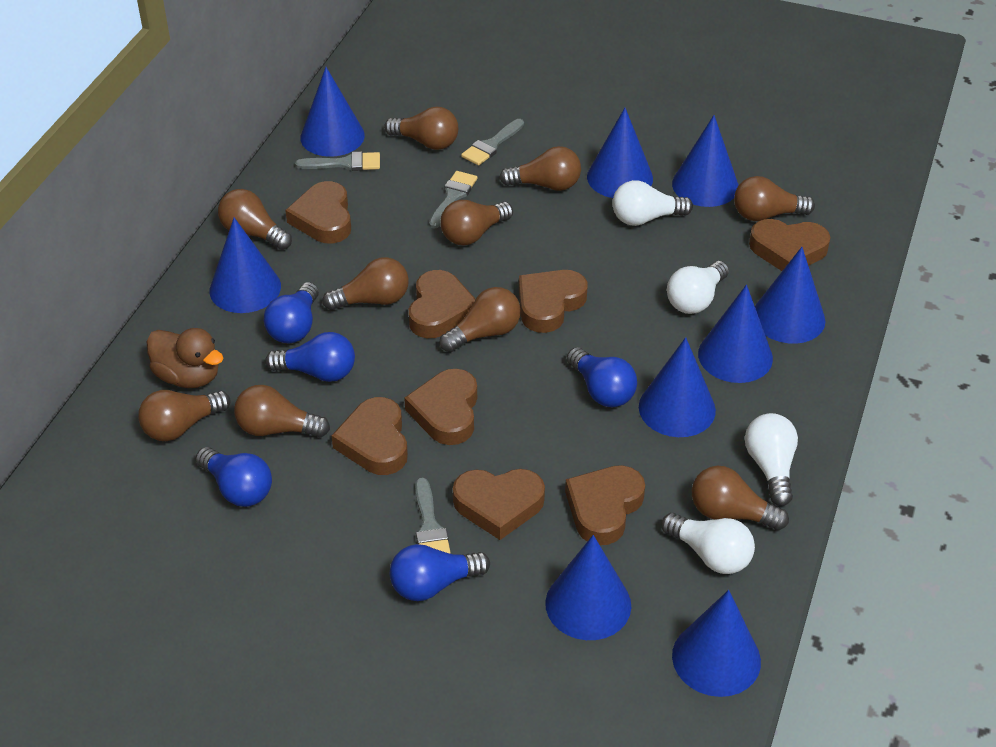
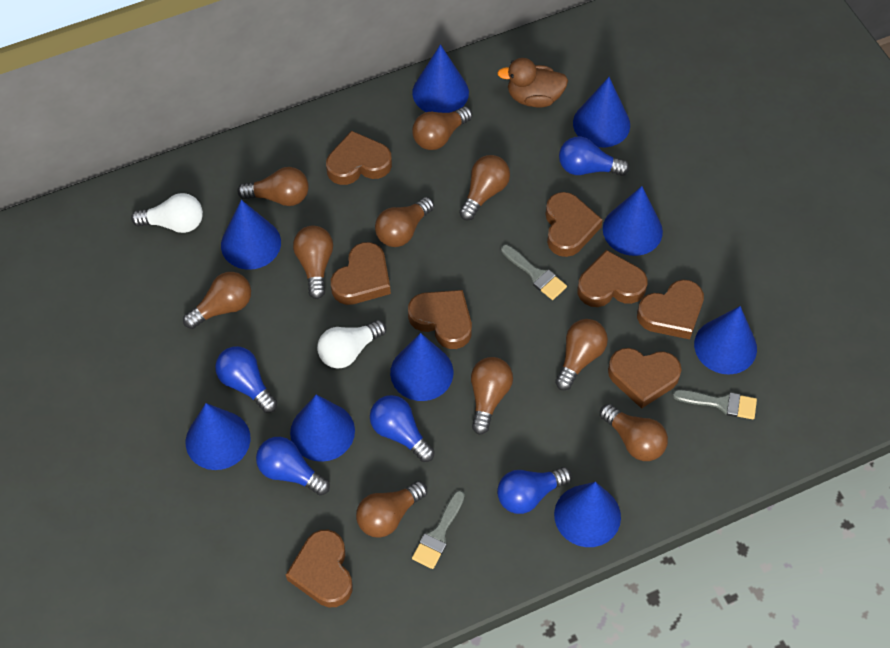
grey brush: 4 -> 3
white light bulb: 4 -> 2

